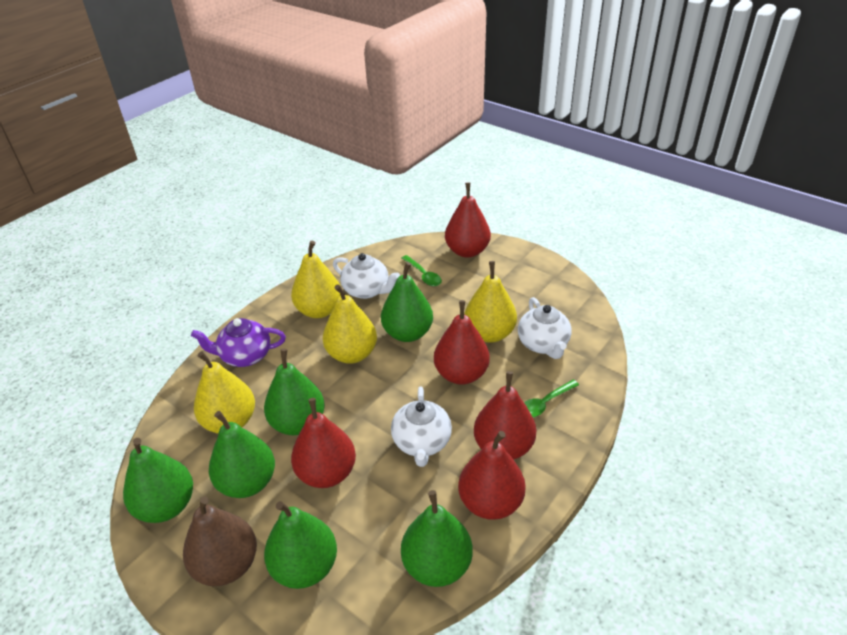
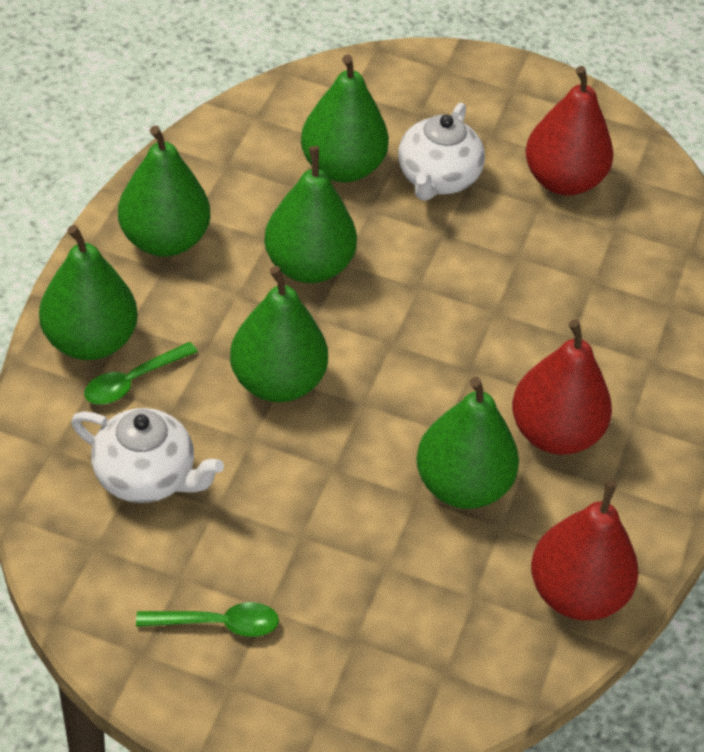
brown pear: 1 -> 0
purple teapot: 1 -> 0
red pear: 5 -> 3
white teapot: 3 -> 2
yellow pear: 4 -> 0

